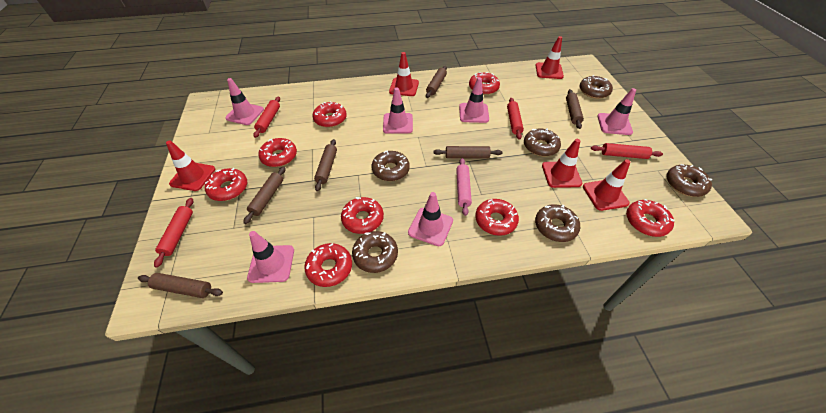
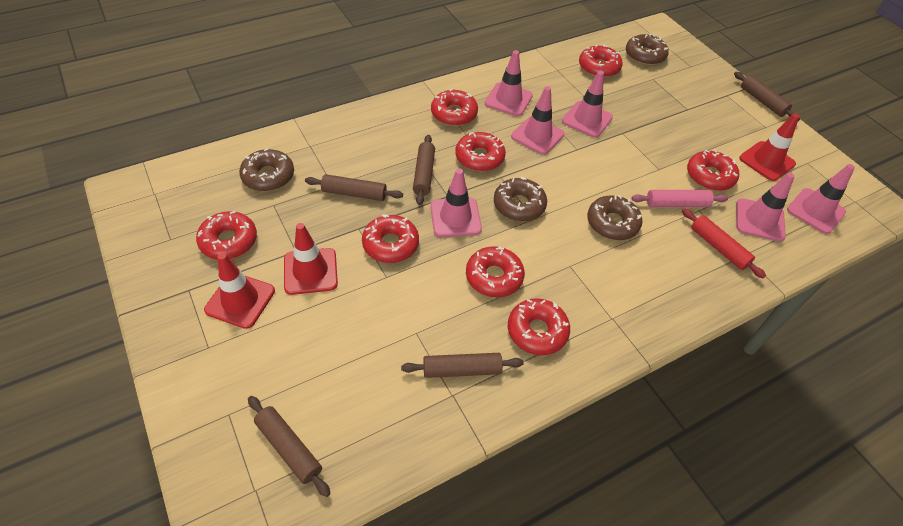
brown donut: 6 -> 4
brown rolling pin: 6 -> 5
red rolling pin: 4 -> 1
red traffic cone: 5 -> 3

